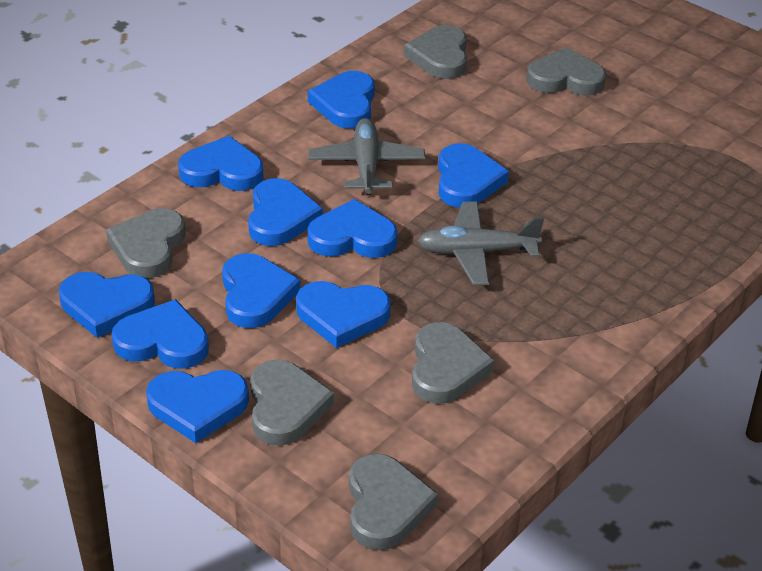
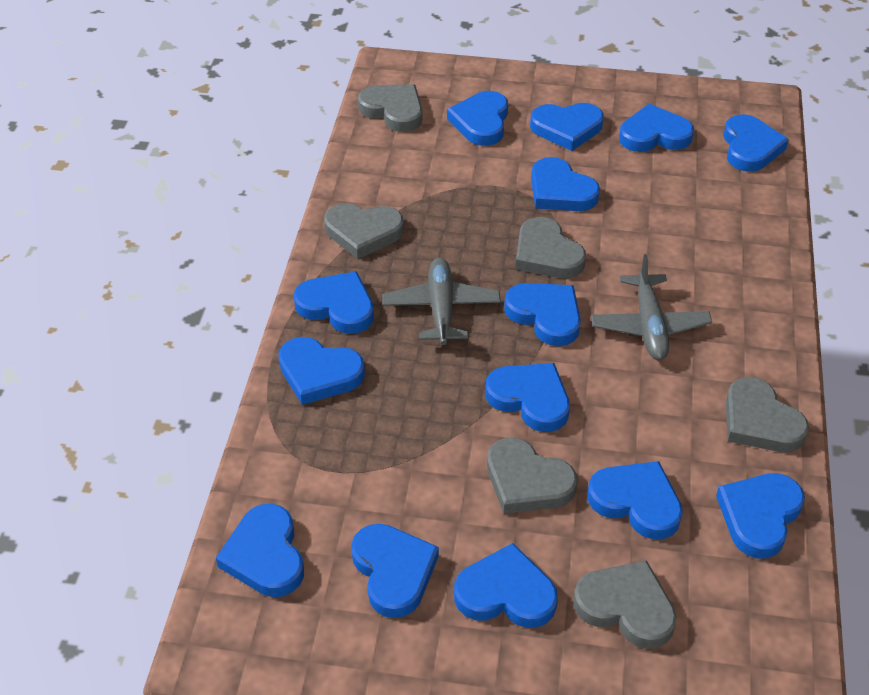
blue heart: 10 -> 14

